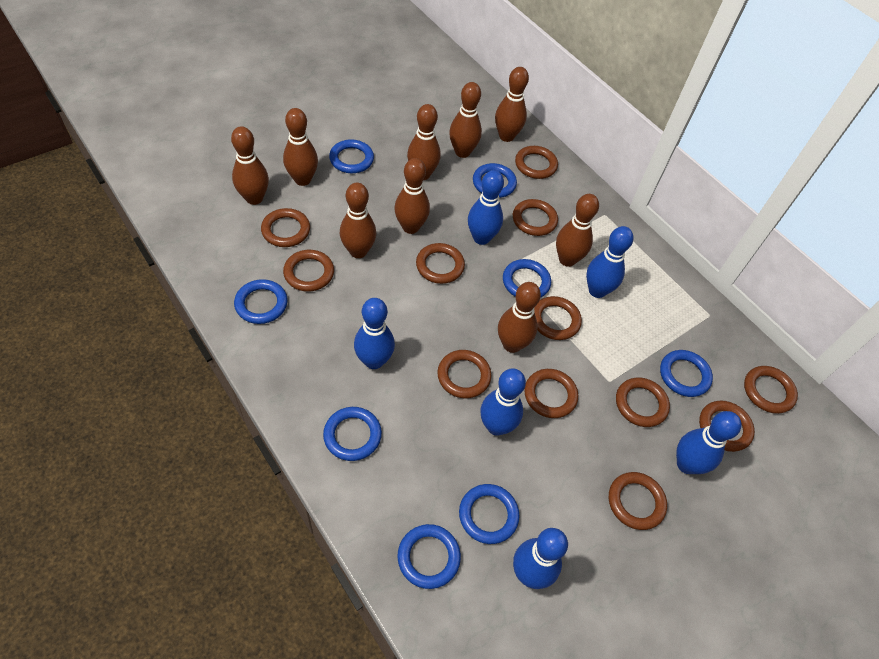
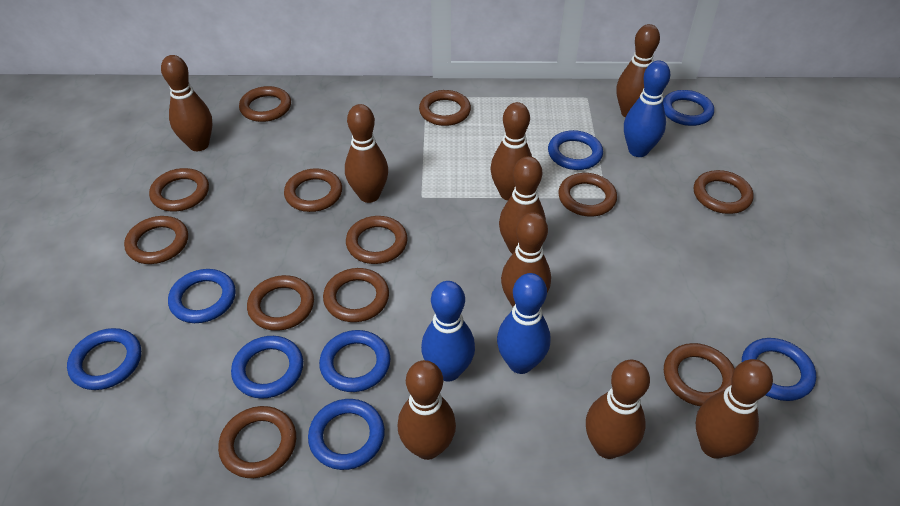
blue bowling pin: 6 -> 3

